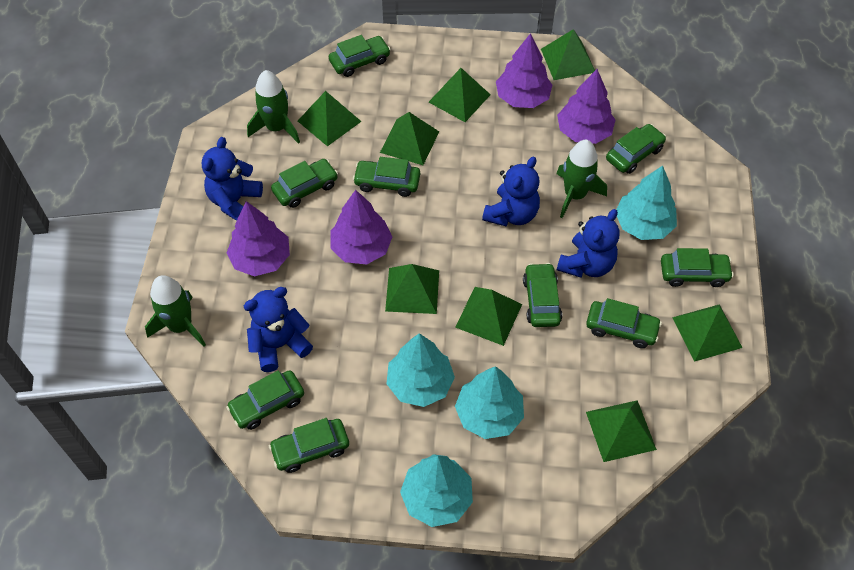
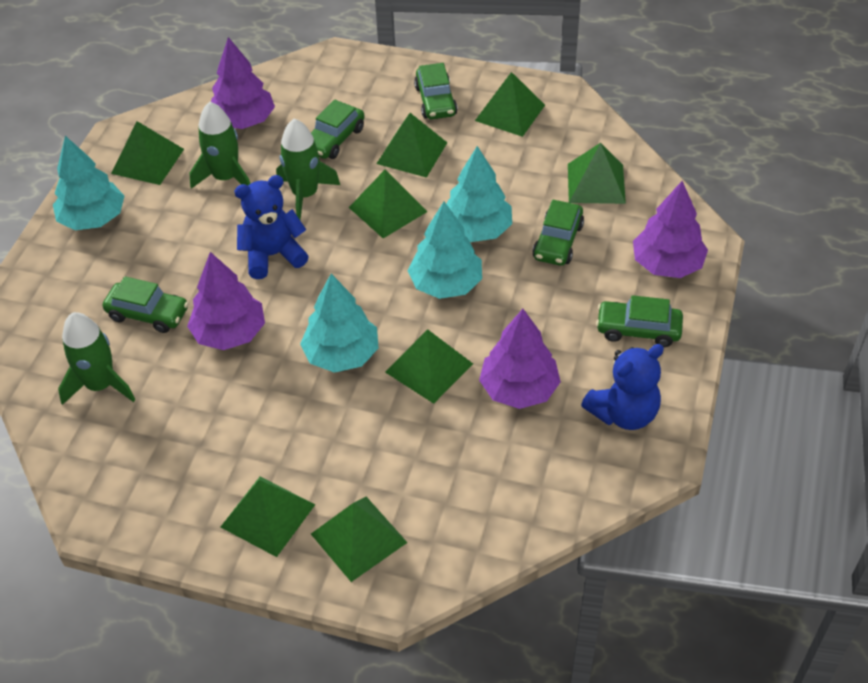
blue teddy bear: 4 -> 2
green car: 9 -> 5

